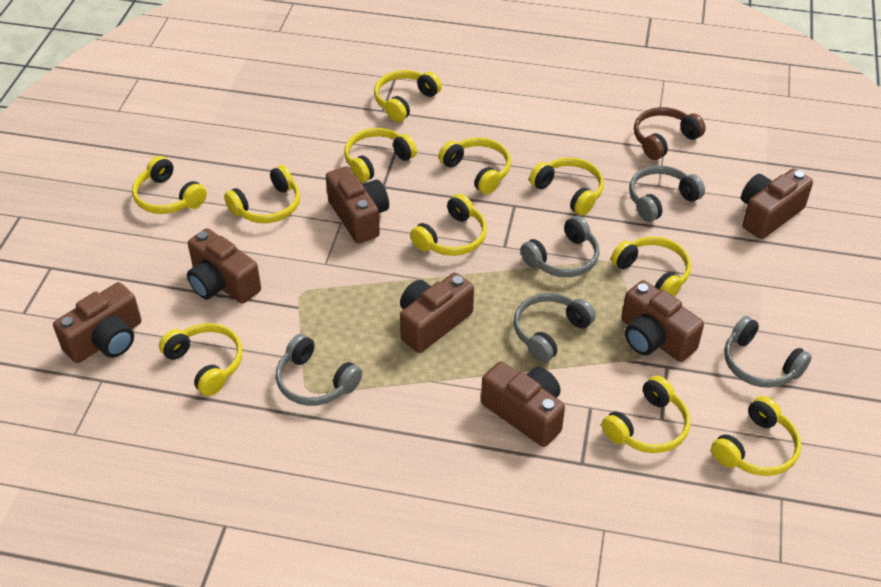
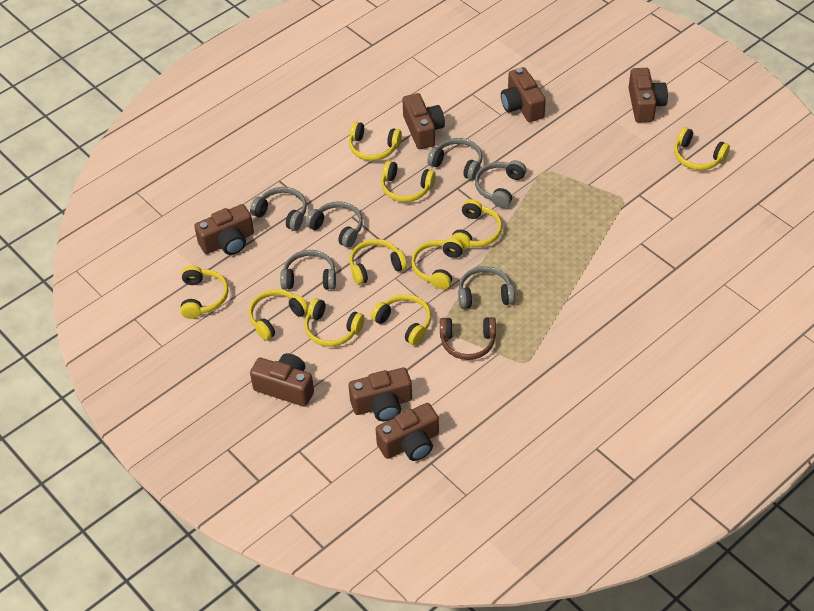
grey headphones: 5 -> 6
yellow headphones: 11 -> 10

